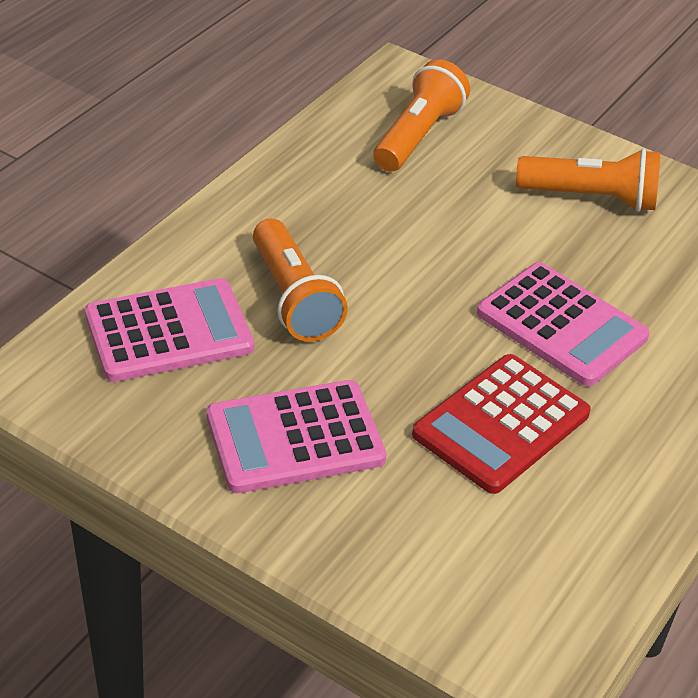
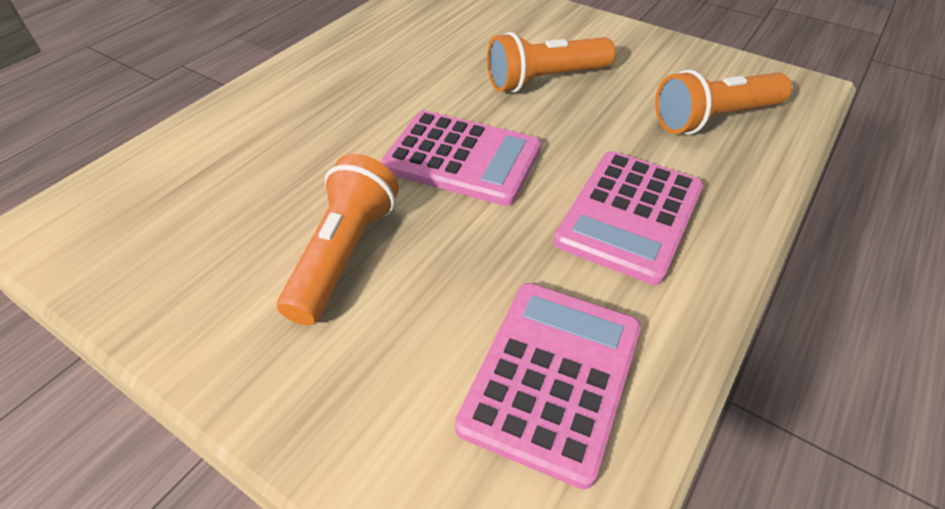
red calculator: 1 -> 0

